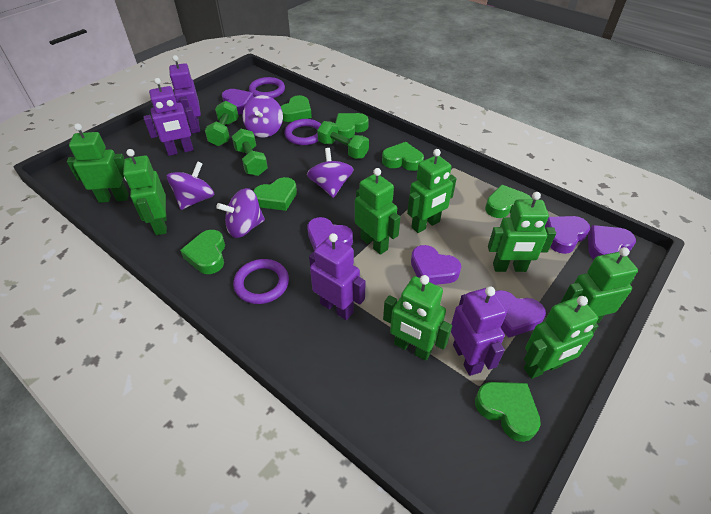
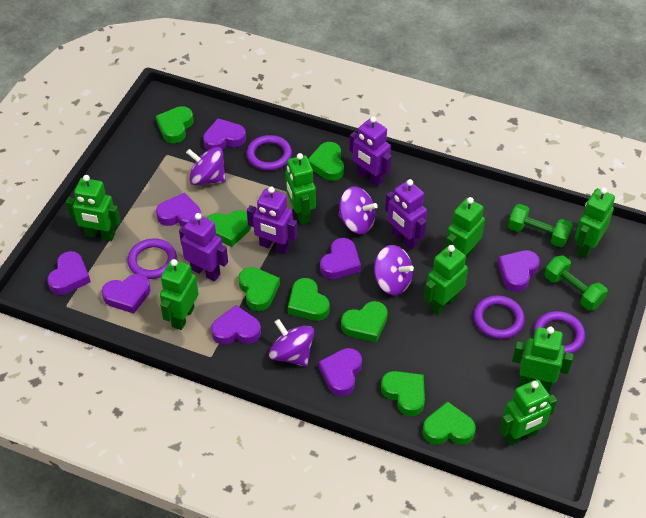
green dumbbell: 3 -> 2
green heart: 7 -> 8
purple heart: 6 -> 8
purple ring: 3 -> 4

